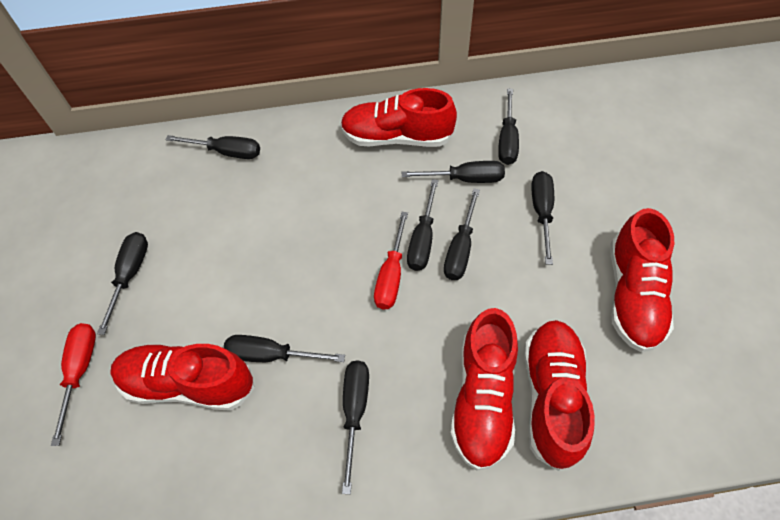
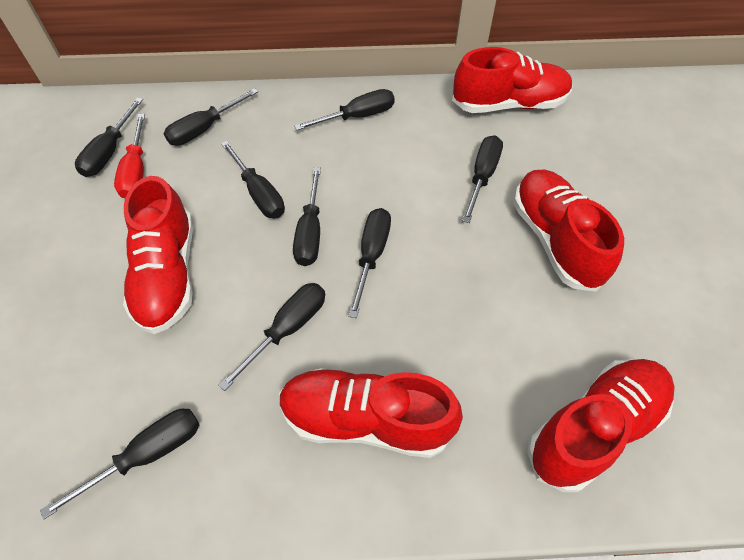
red screwdriver: 2 -> 1

